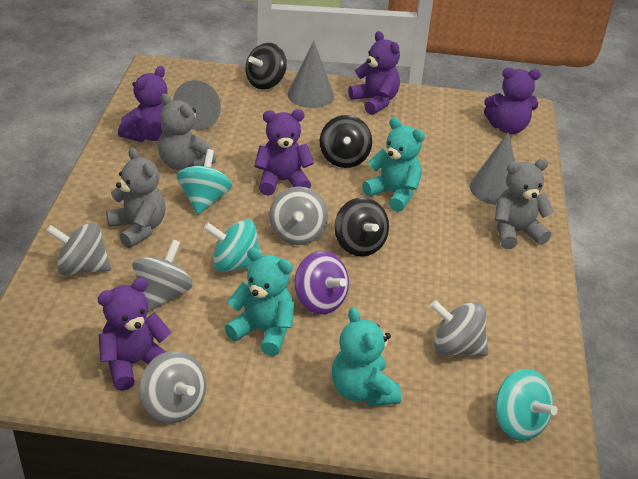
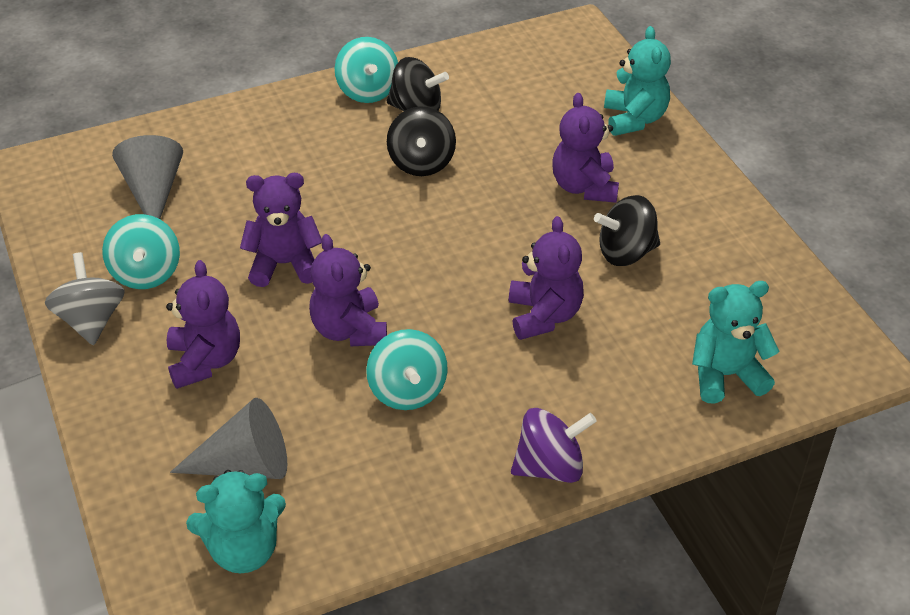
grey cone: 3 -> 2
grey spinning top: 5 -> 1
grey teddy bear: 3 -> 0

